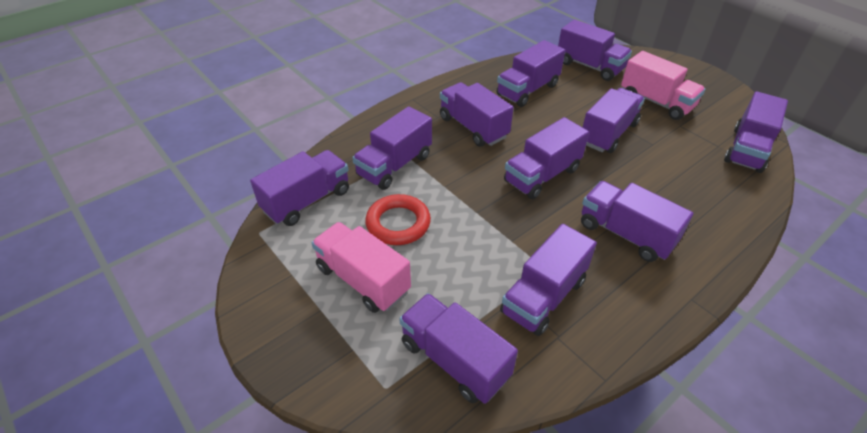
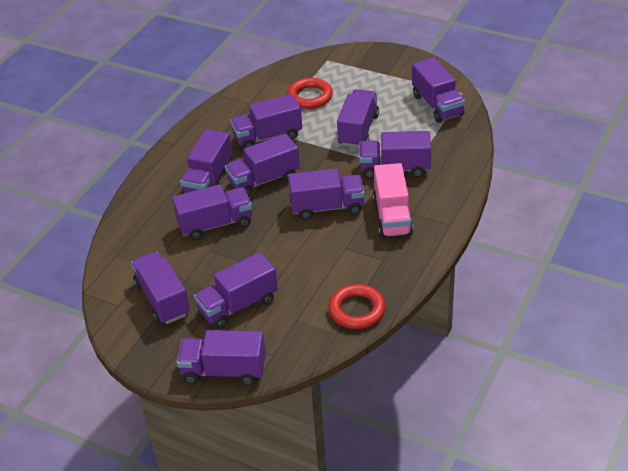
pink truck: 2 -> 1
red ring: 1 -> 2

